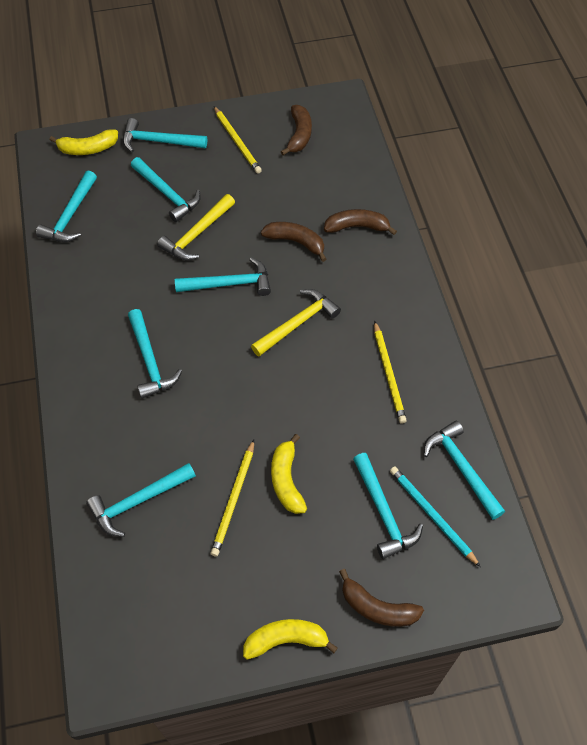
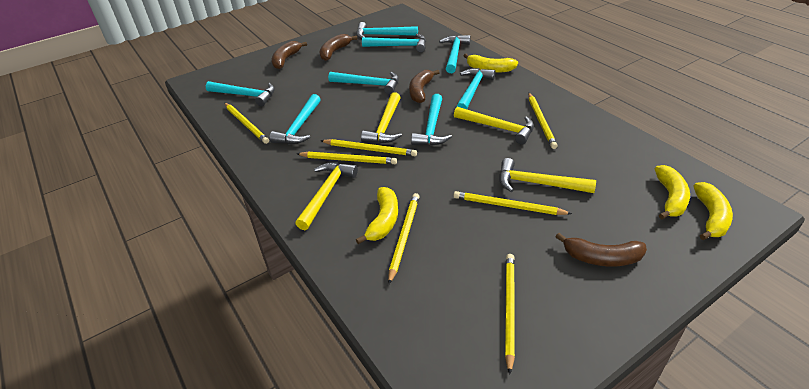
turquoise pencil: 1 -> 0
yellow banana: 3 -> 4
yellow hammer: 2 -> 4
yellow pencil: 3 -> 7

